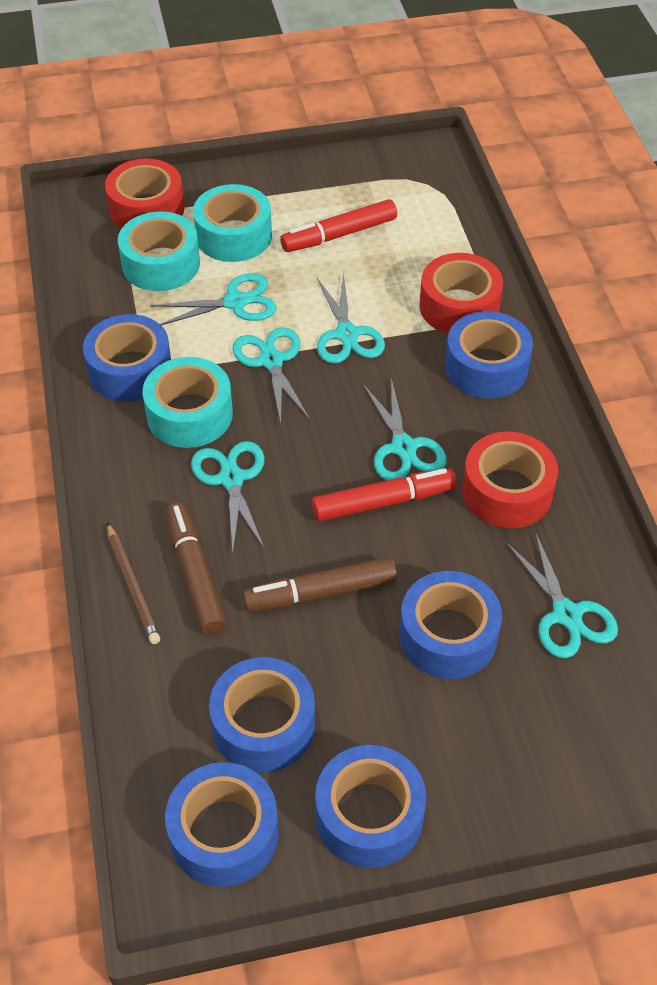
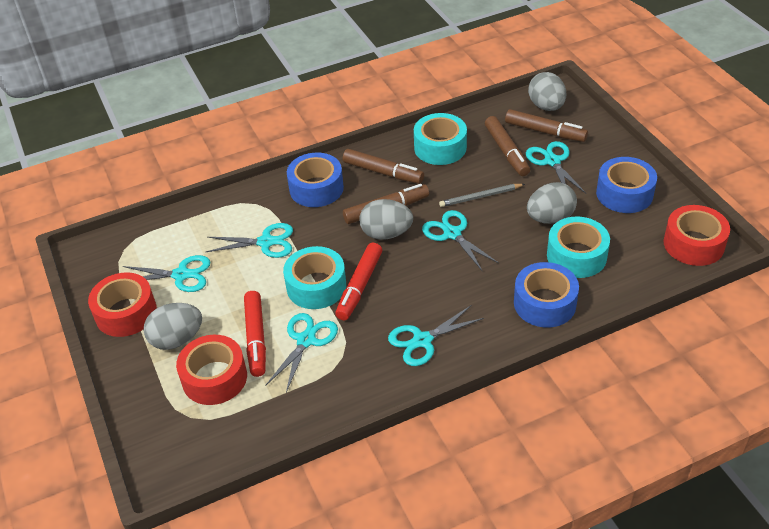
blue tape: 6 -> 3
brown marker: 2 -> 4
brown pencil: 1 -> 0
grey egg: 0 -> 4
grey pencil: 0 -> 1

